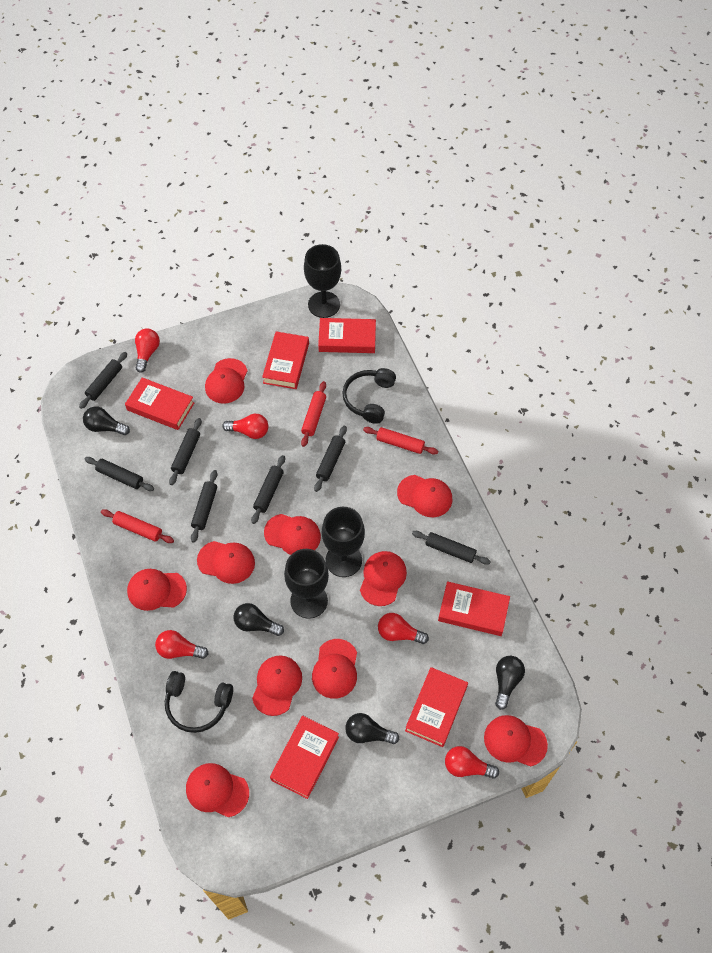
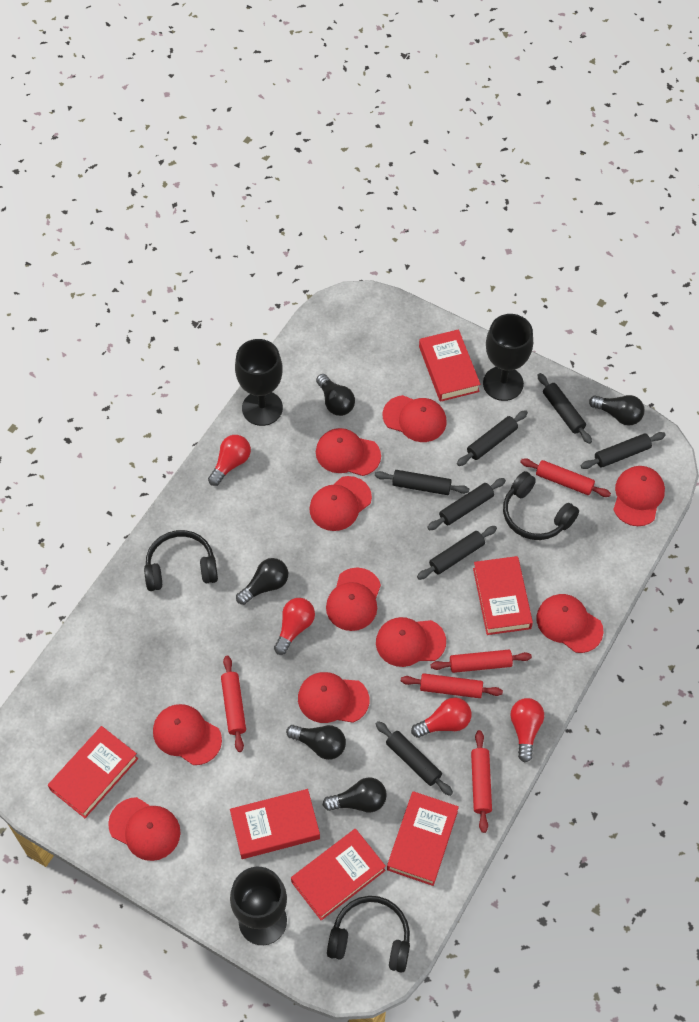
black headphones: 2 -> 3
black light bulb: 4 -> 5
red light bulb: 5 -> 4
red rolling pin: 3 -> 5

